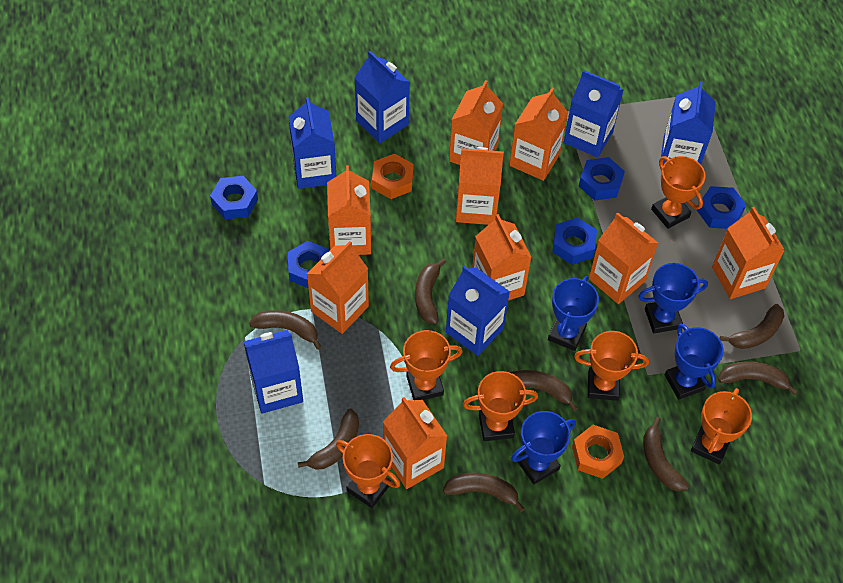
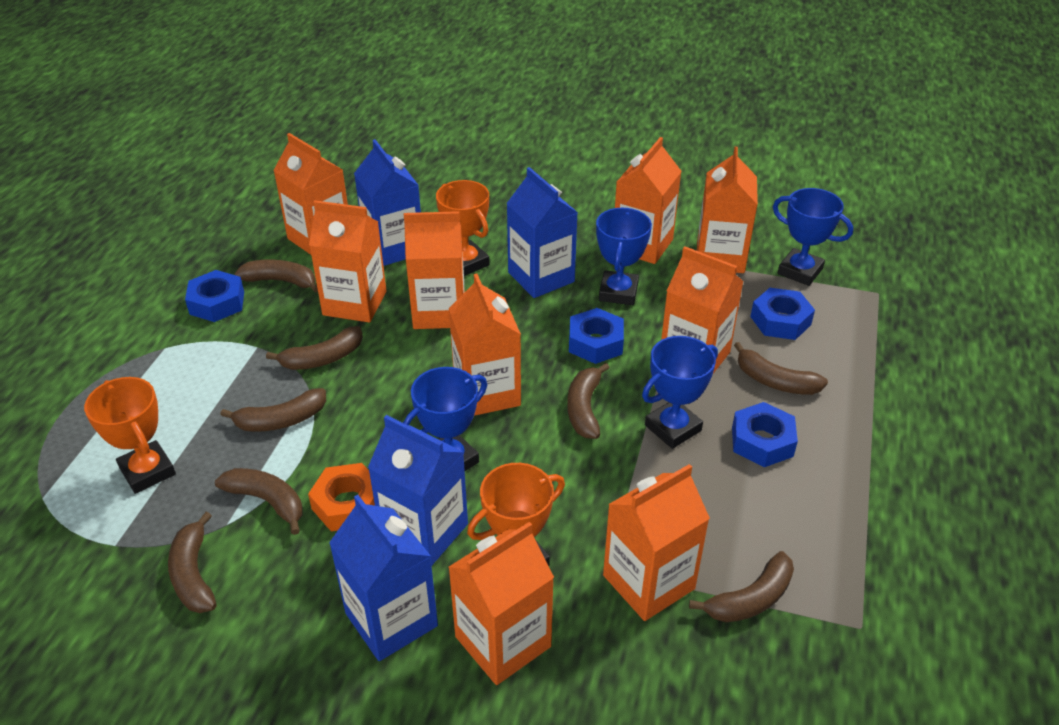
blue carton: 6 -> 4
blue nut: 5 -> 4
orange nut: 2 -> 1
orange trophy: 6 -> 3

